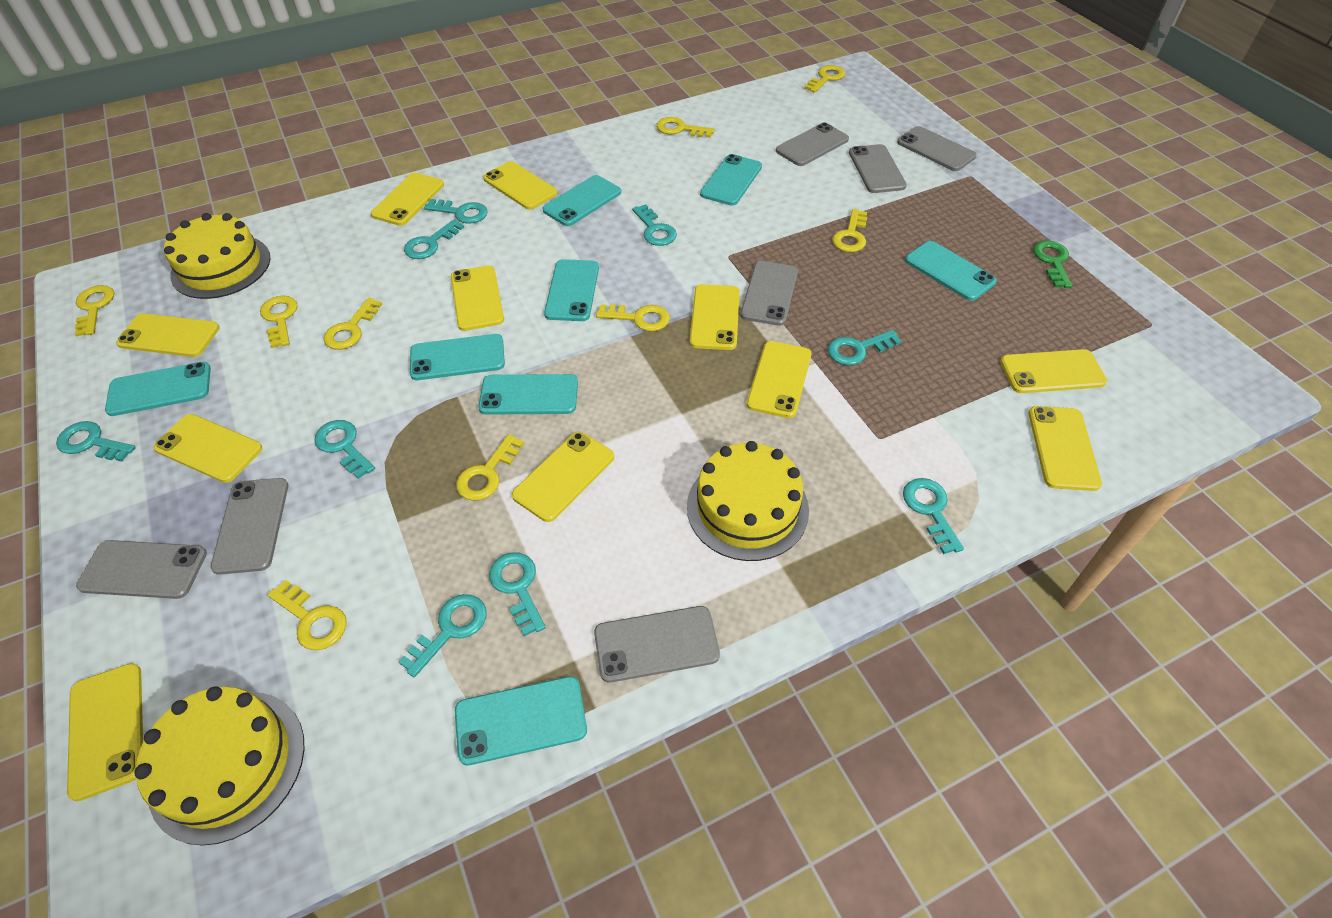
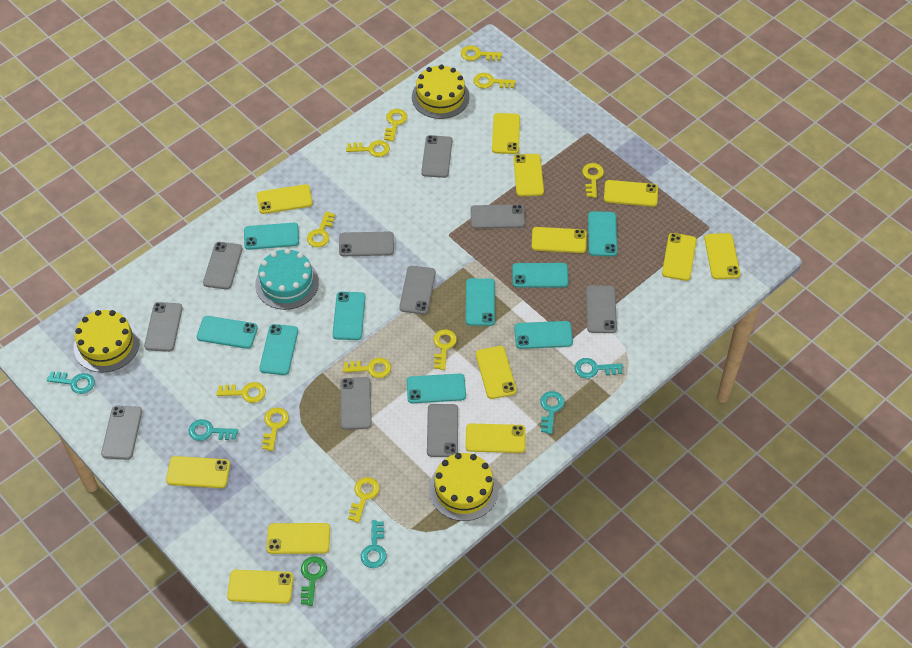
grey phone: 7 -> 10
turquoise cake: 0 -> 1
turquoise key: 9 -> 5
turquoise phone: 8 -> 9
yellow key: 9 -> 11
yellow phone: 11 -> 12

